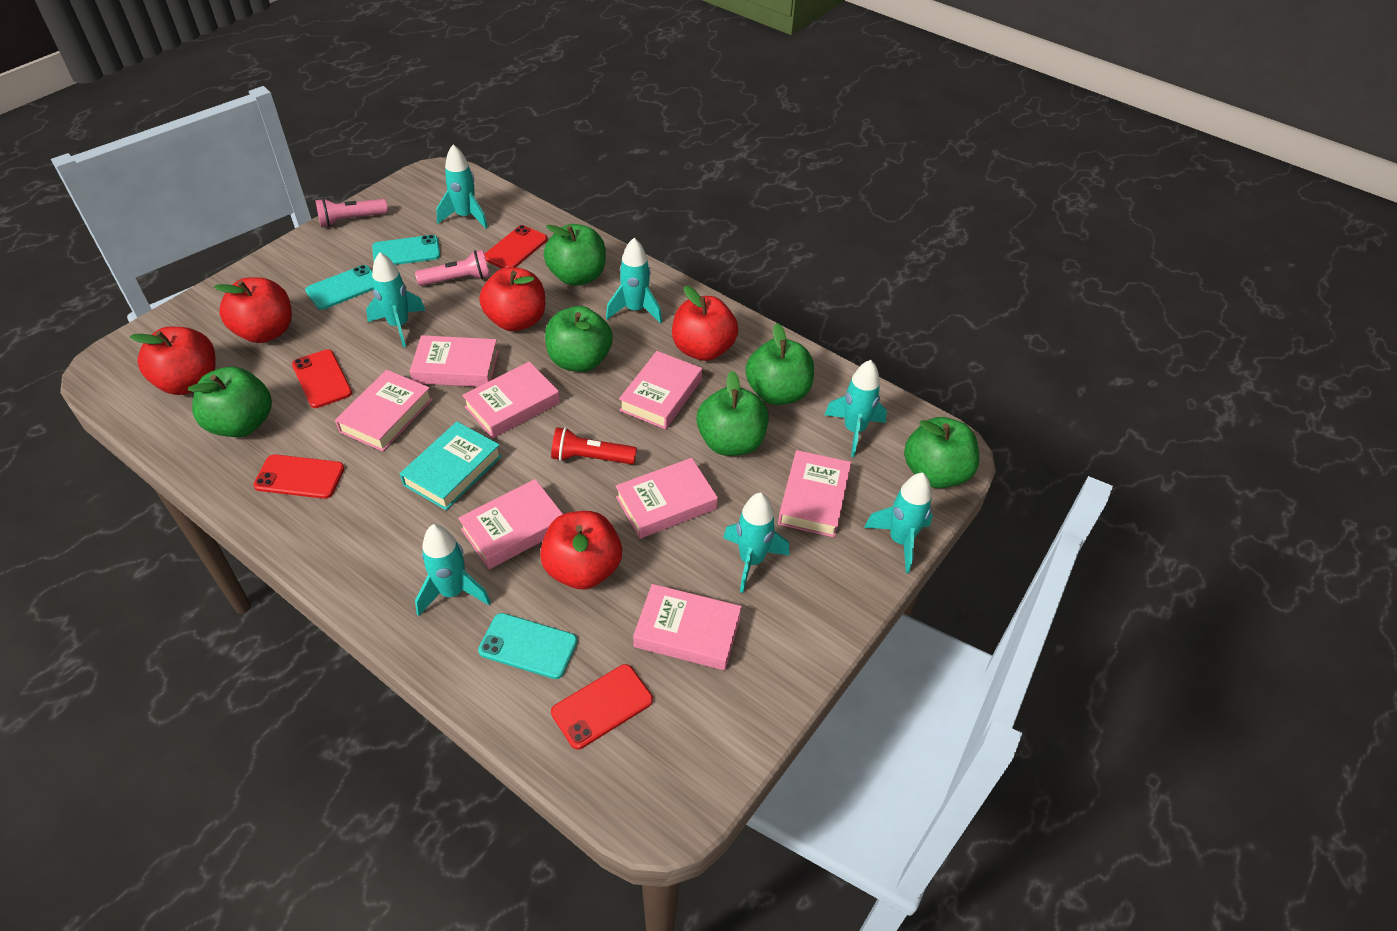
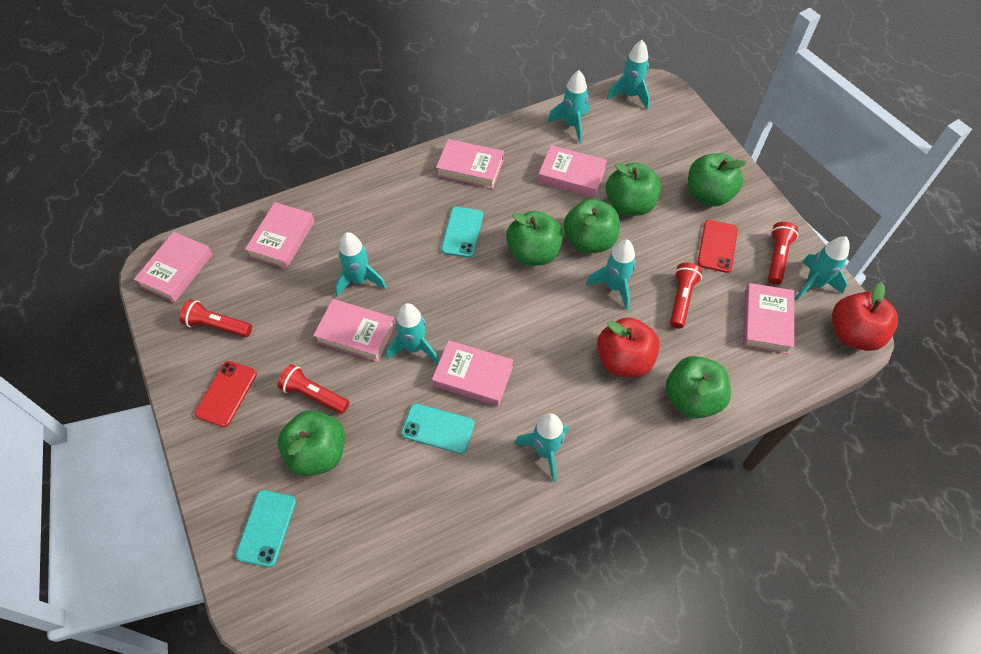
pink book: 8 -> 7
pink flashlight: 2 -> 0
red apple: 5 -> 2
red flashlight: 1 -> 4
red phone: 4 -> 2
turquoise book: 1 -> 0

